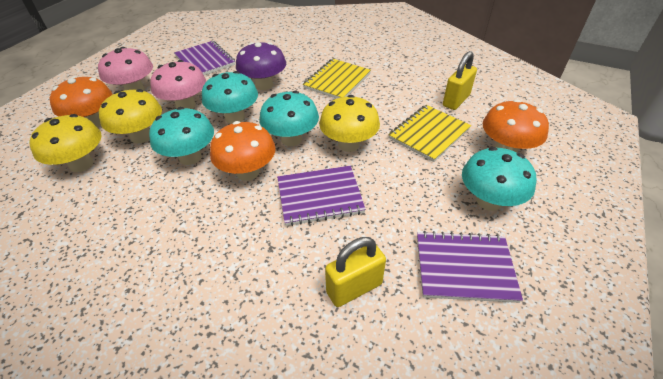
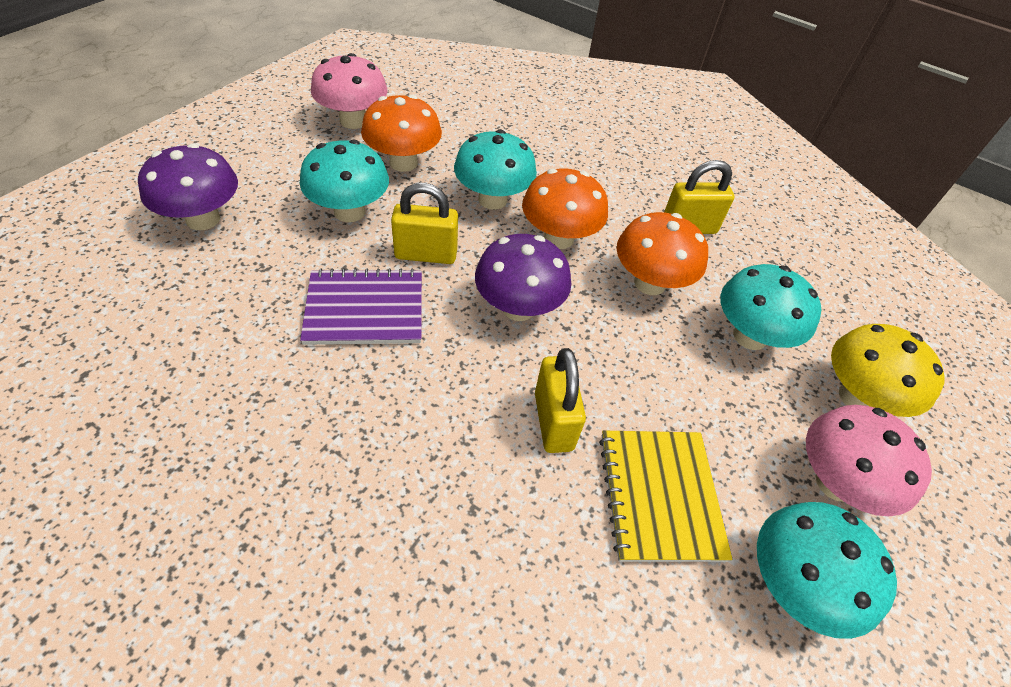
purple mushroom: 1 -> 2
purple notebook: 3 -> 1
yellow mushroom: 3 -> 1
yellow notebook: 2 -> 1
yellow padlock: 2 -> 3

